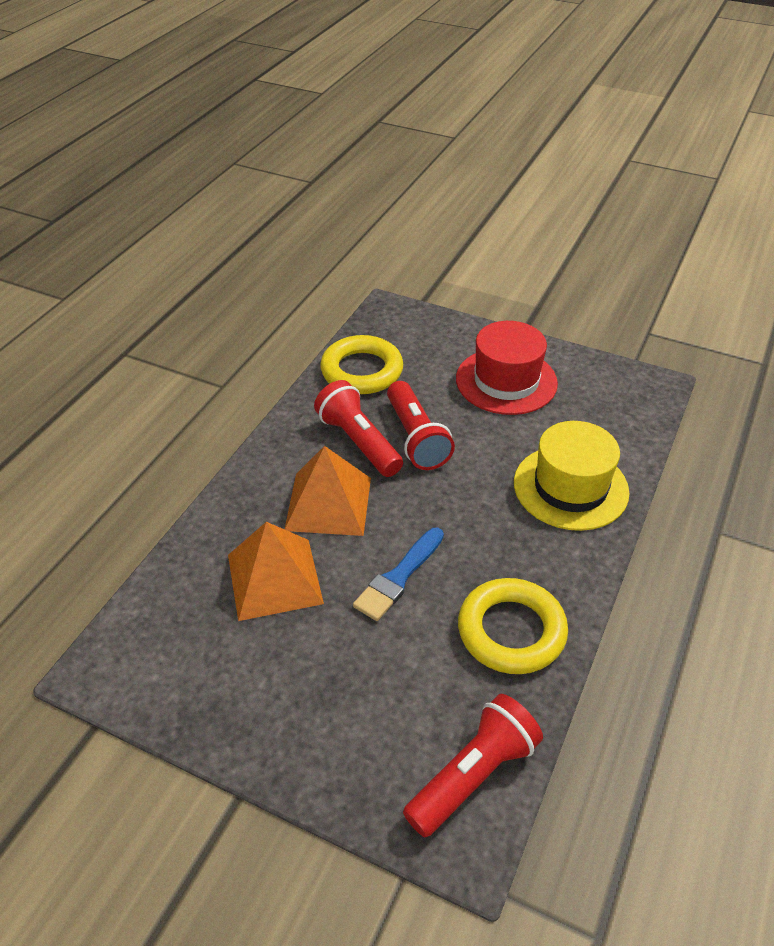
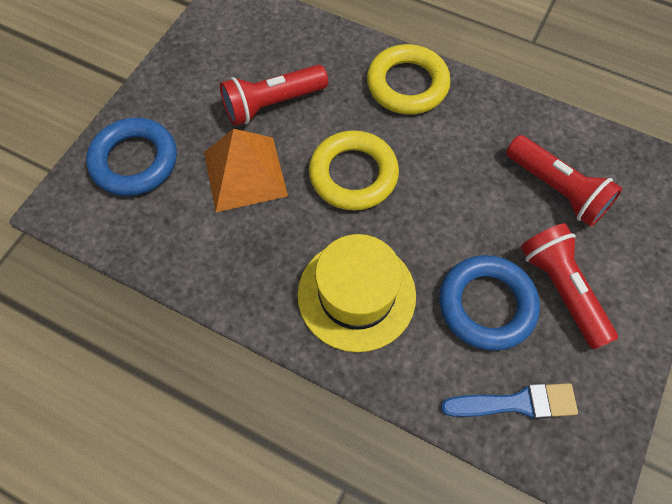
blue ring: 0 -> 2
orange pyramid: 2 -> 1
red hat: 1 -> 0

